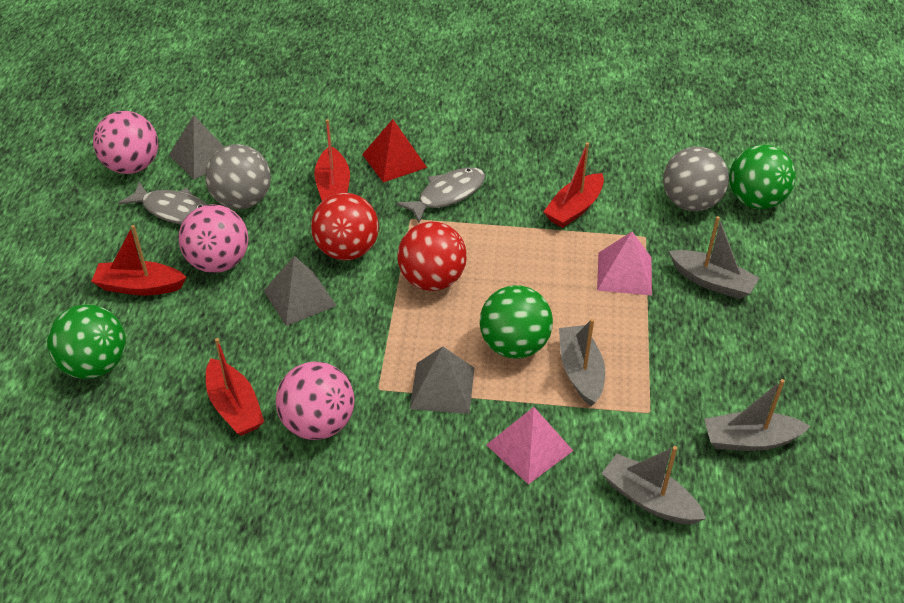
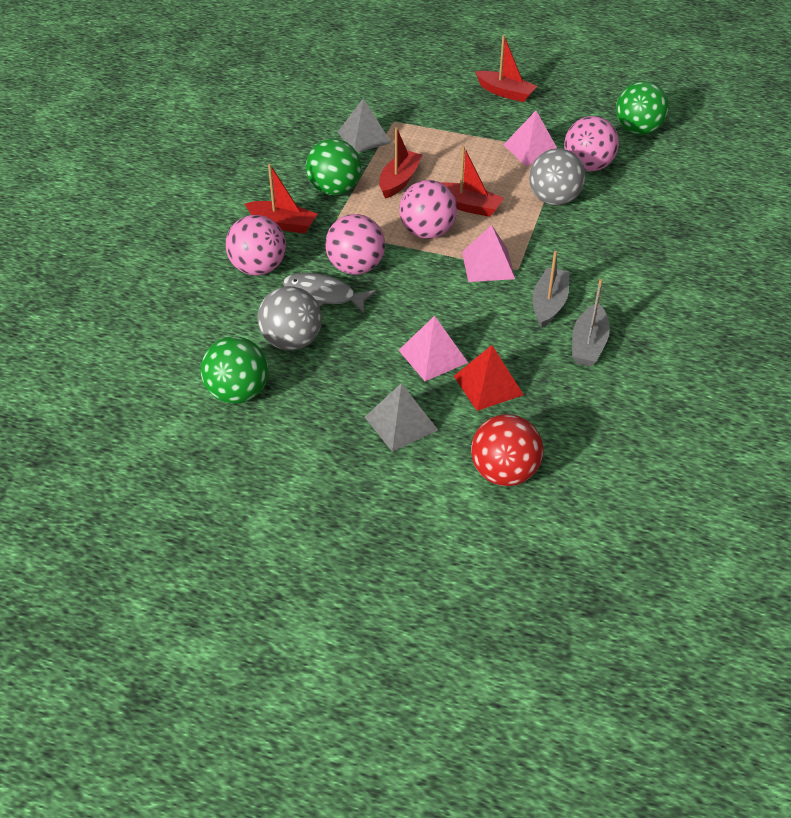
grey boat: 4 -> 2
grey fish: 2 -> 1
grey pyramid: 3 -> 2
pink ball: 3 -> 4
pink pyramid: 2 -> 3
red ball: 2 -> 1

